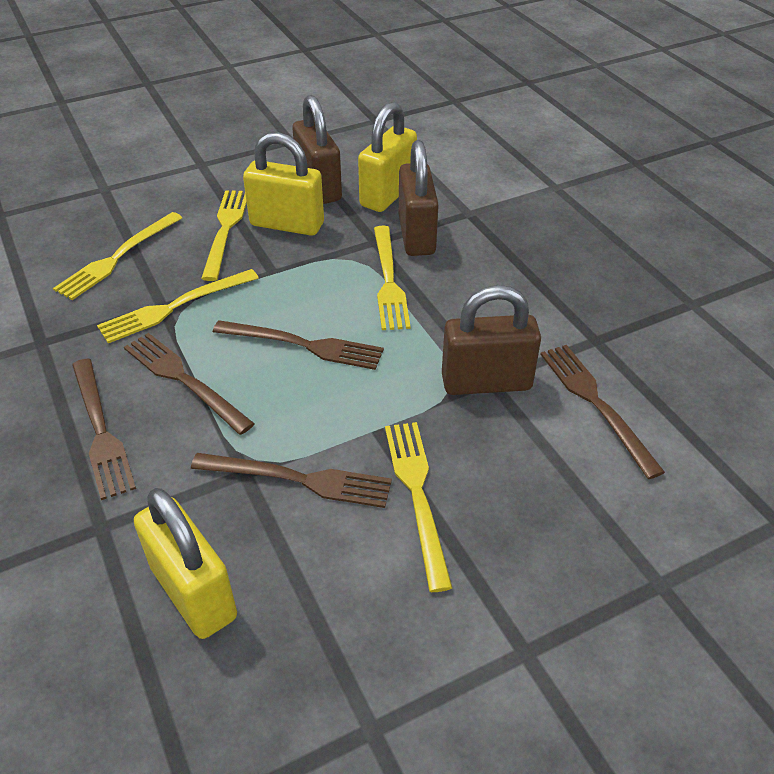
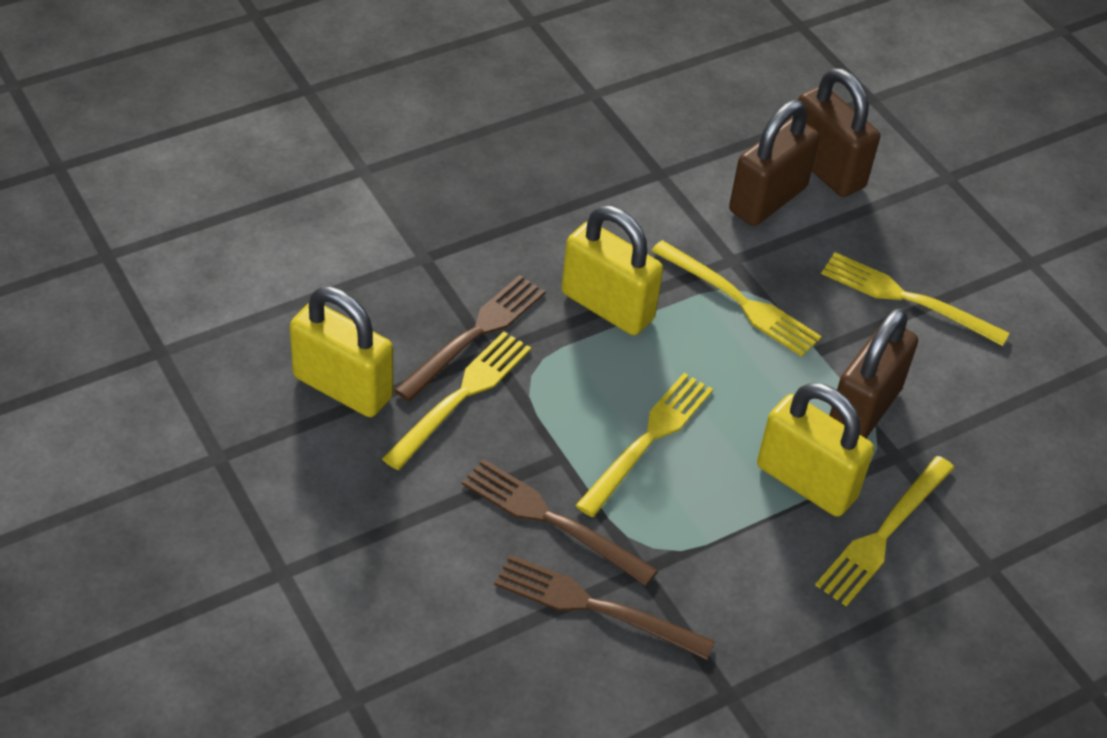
brown fork: 5 -> 3

